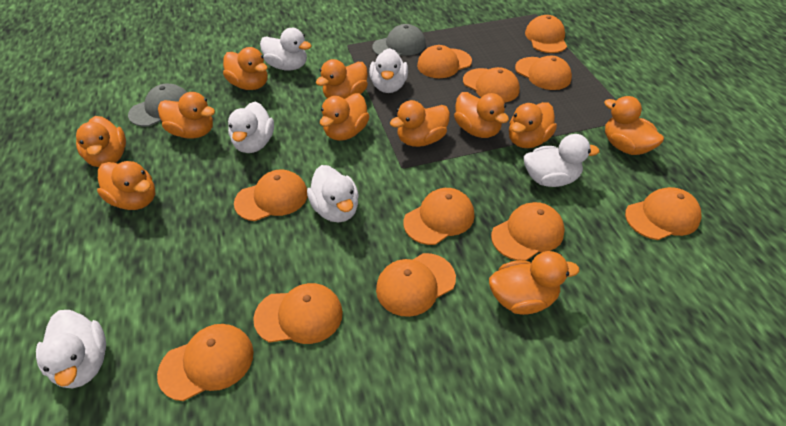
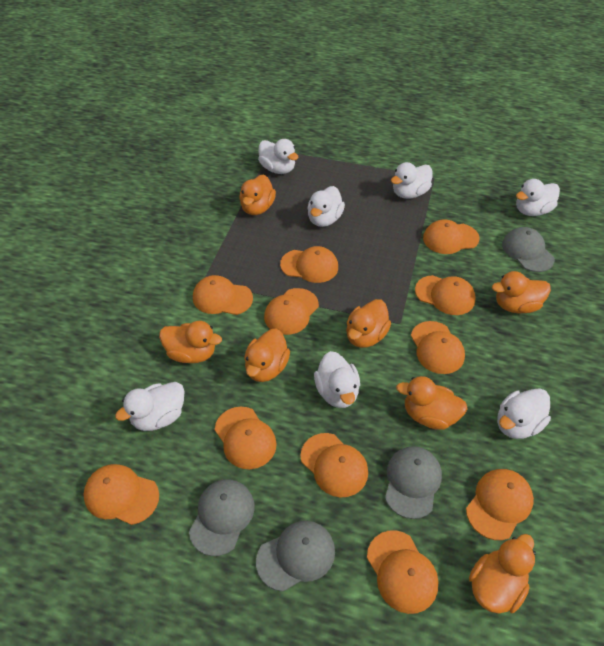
grey cap: 2 -> 4
orange duck: 11 -> 7
white duck: 6 -> 7

